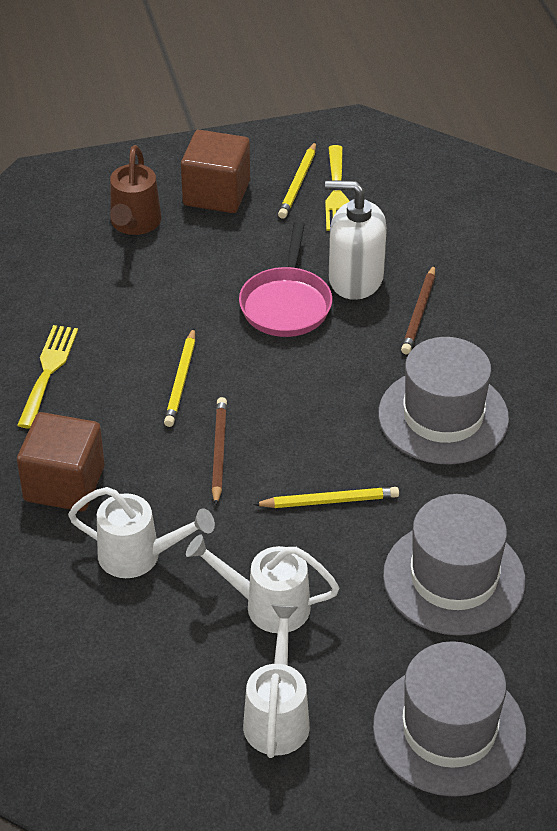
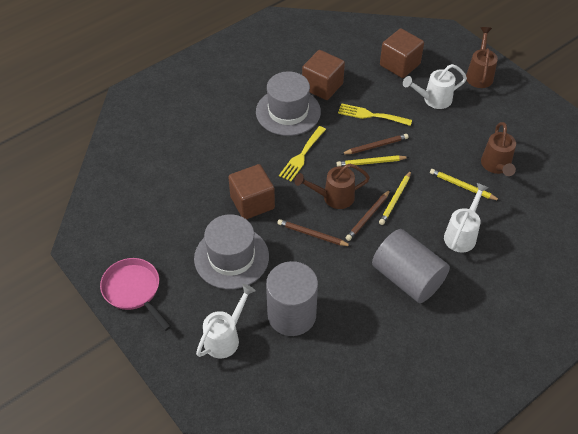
brown cube: 2 -> 3
brown pencil: 2 -> 3
brown watering can: 1 -> 3
grey cylinder: 0 -> 2
grey hat: 3 -> 2
white soap dispenser: 1 -> 0

